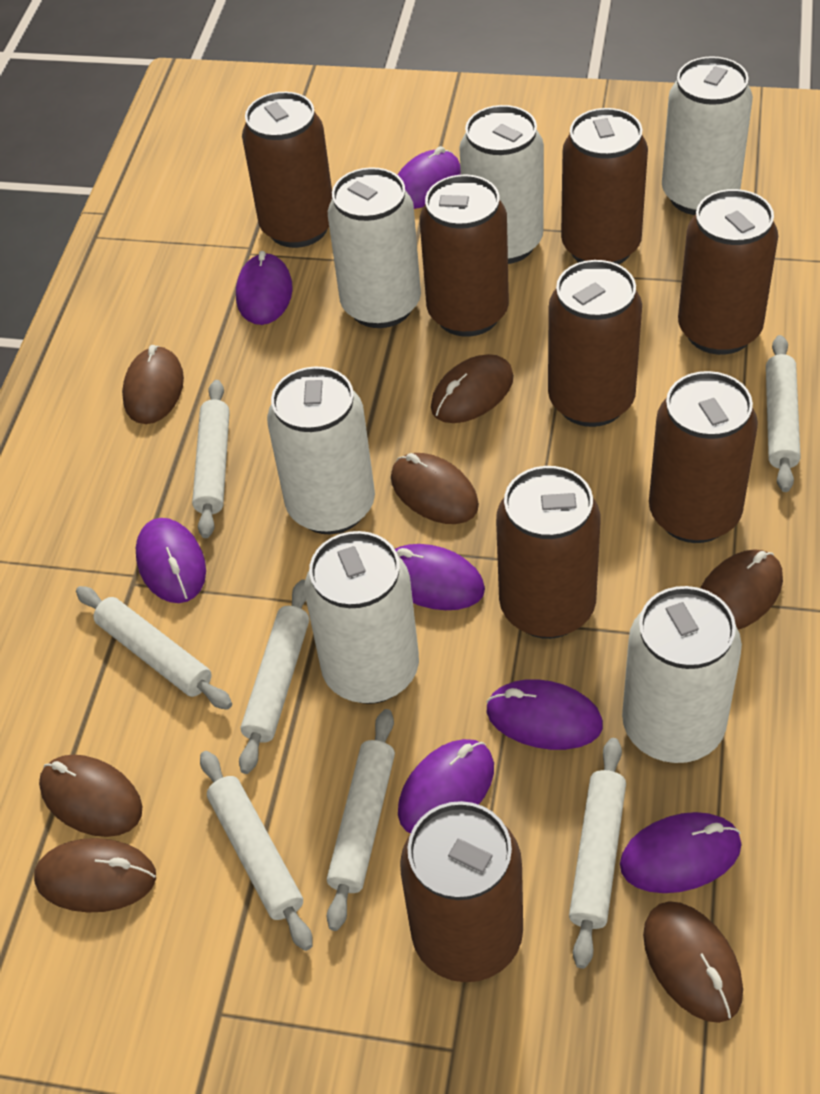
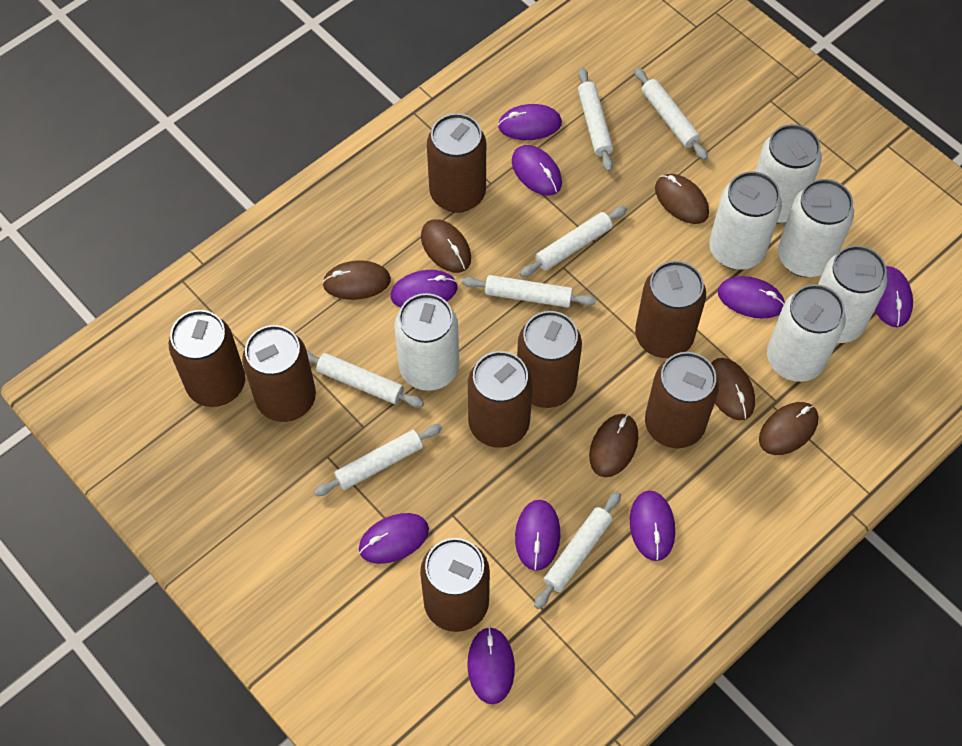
brown mouse: 7 -> 6
purple mouse: 7 -> 9

